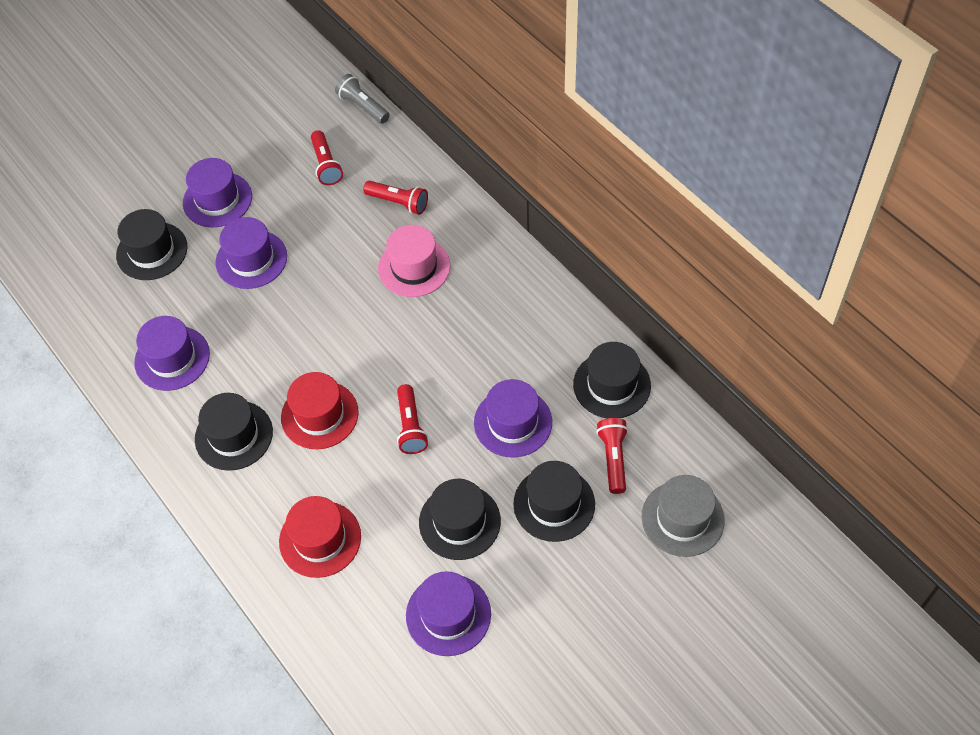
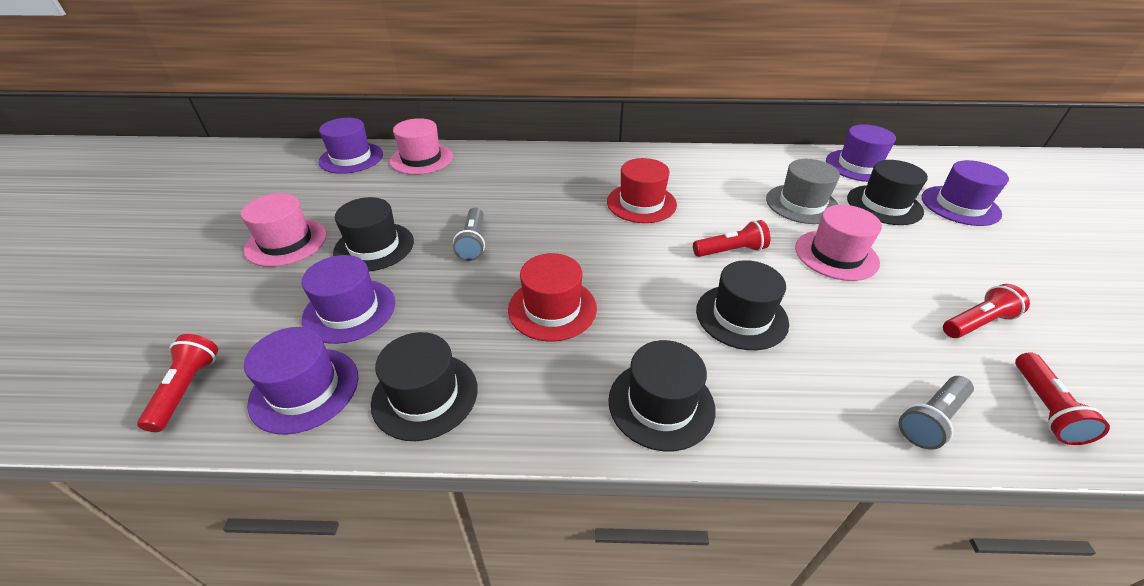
grey flashlight: 1 -> 2
pink hat: 1 -> 3

